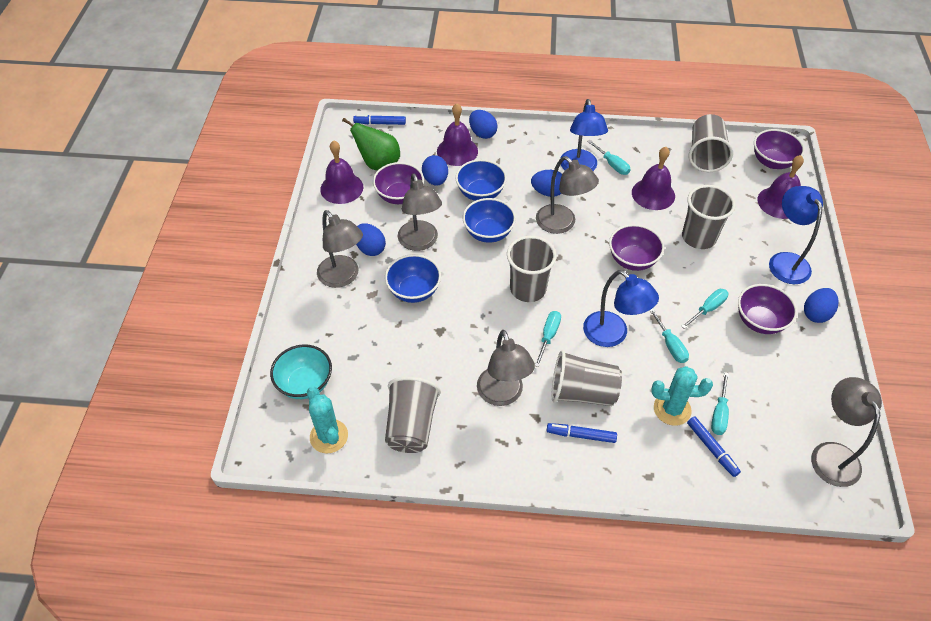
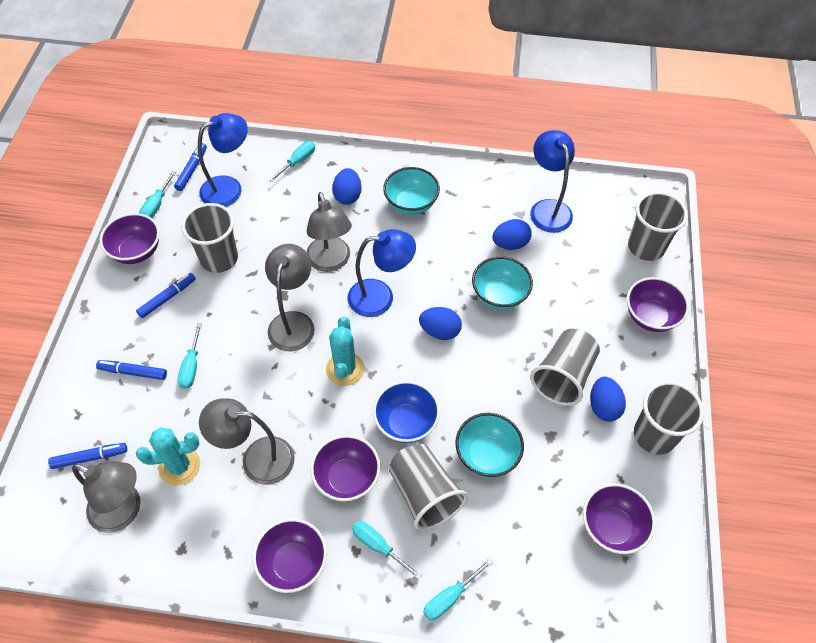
blue bowl: 3 -> 1
blue egg: 5 -> 4
blue marker: 3 -> 4
green pear: 1 -> 0
grey lamp: 5 -> 4
purple bell: 4 -> 0
purple bowl: 4 -> 5
turquoise bowl: 1 -> 3

